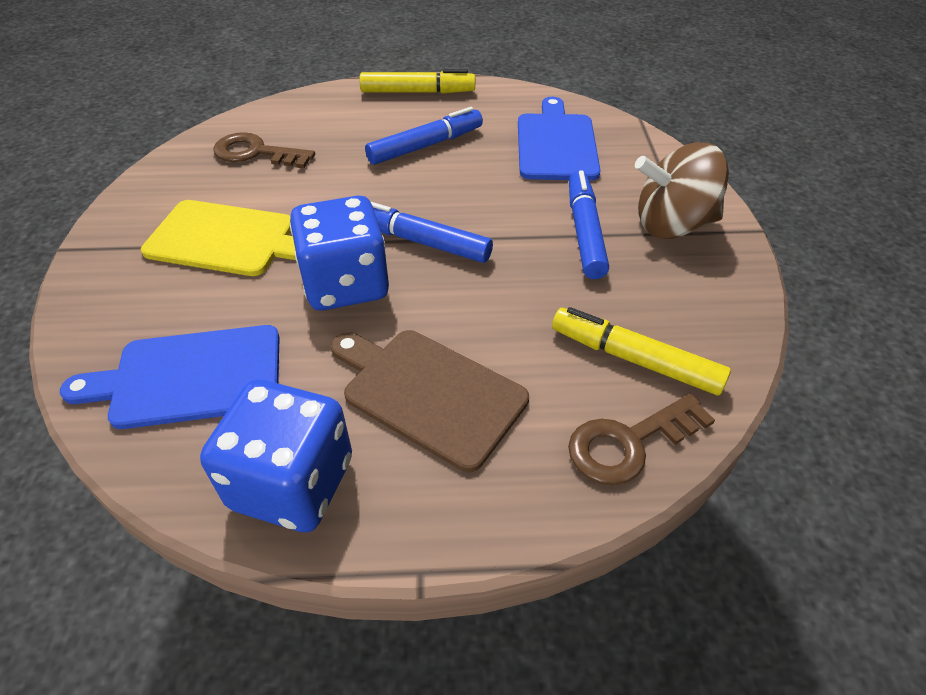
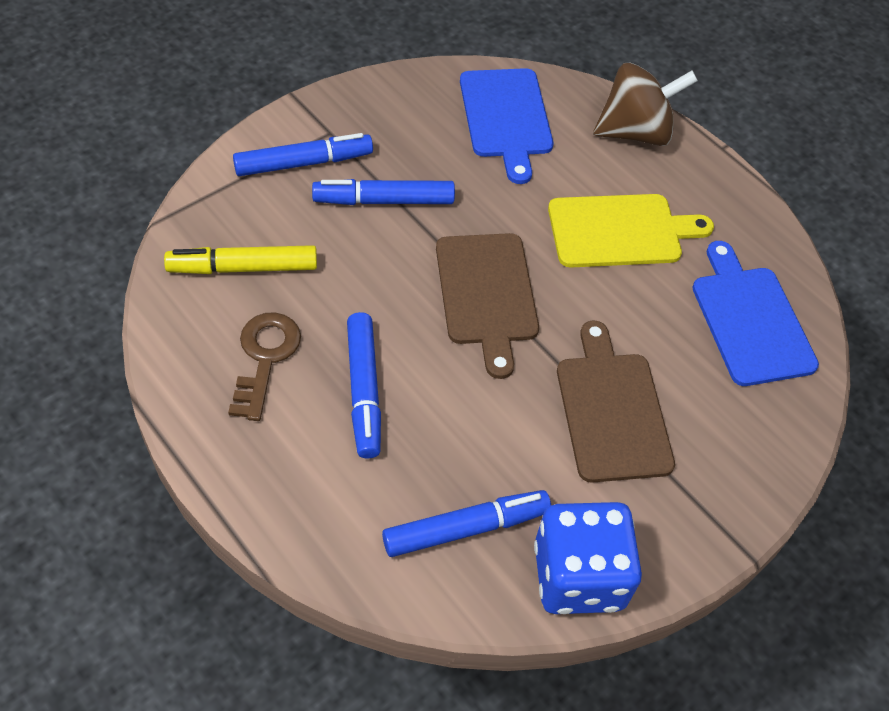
blue dice: 2 -> 1
blue marker: 3 -> 4
brown cutting board: 1 -> 2
brown key: 2 -> 1
yellow marker: 2 -> 1

